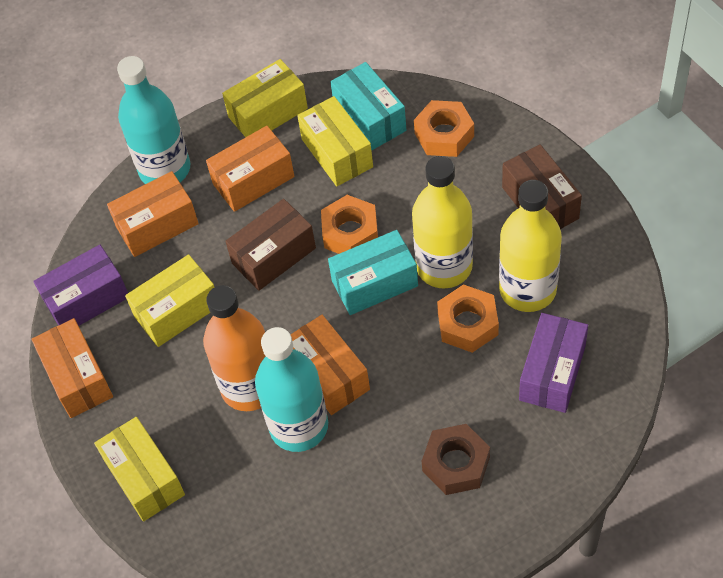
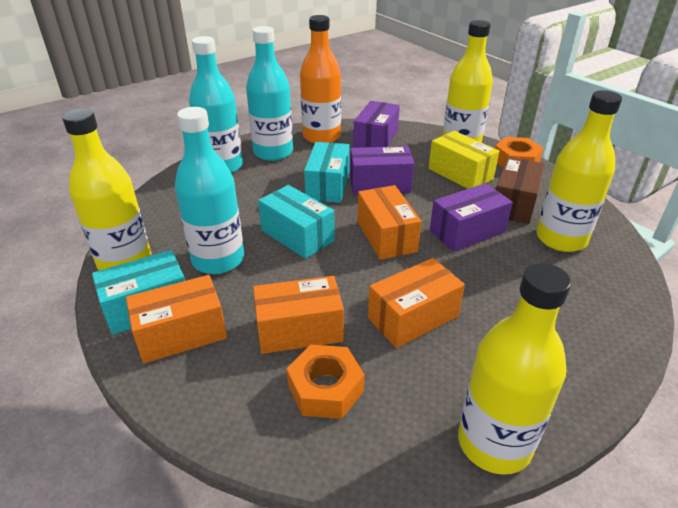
brown box: 2 -> 1
brown nut: 1 -> 0
orange nut: 3 -> 2
purple box: 2 -> 3
turquoise bottle: 2 -> 3
turquoise box: 2 -> 3
yellow bottle: 2 -> 4
yellow box: 4 -> 1

